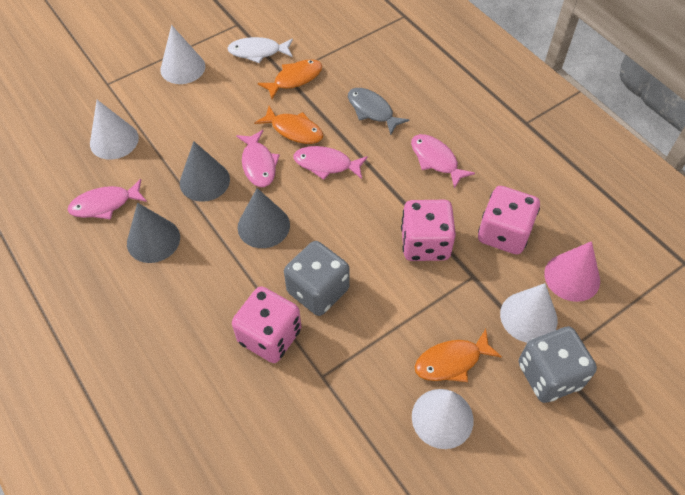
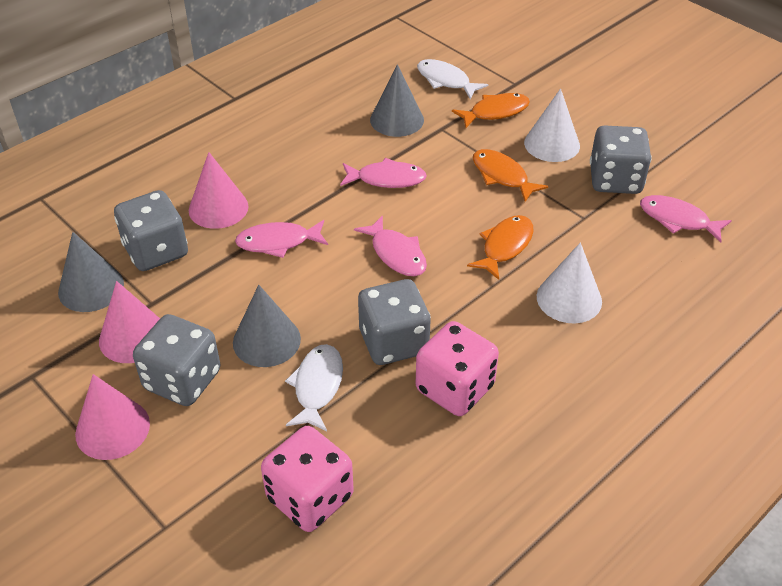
grey dice: 2 -> 4
grey fish: 1 -> 0
pink cone: 1 -> 3
pink dice: 3 -> 2
white cone: 4 -> 2
white fish: 1 -> 2

